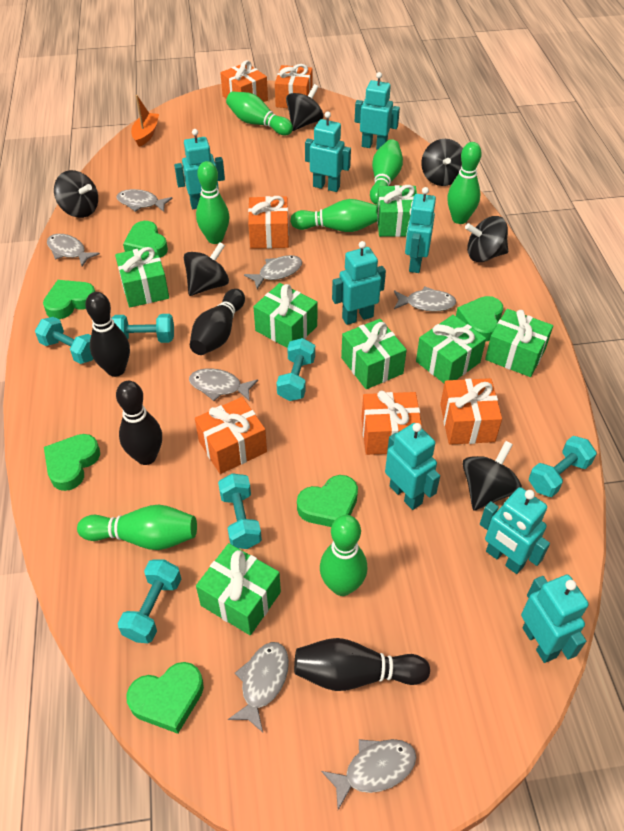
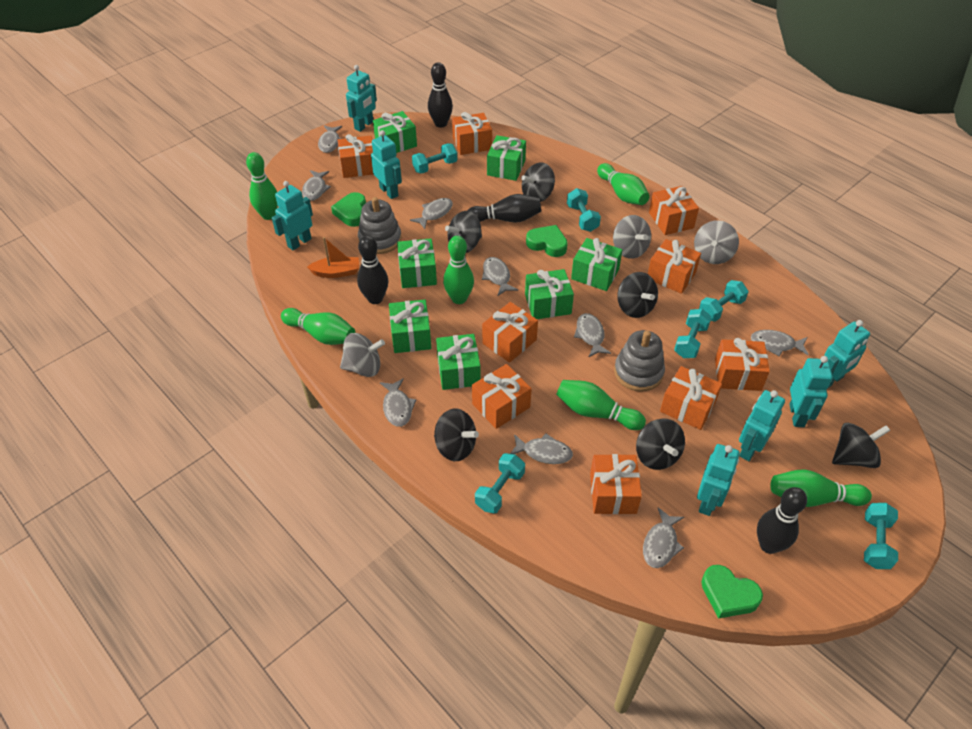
green bowling pin: 7 -> 6
green heart: 6 -> 3
grey fish: 7 -> 9
grey spinning top: 0 -> 3
grey stacking toy: 0 -> 2
orange gift: 6 -> 9
turquoise robot: 8 -> 7

